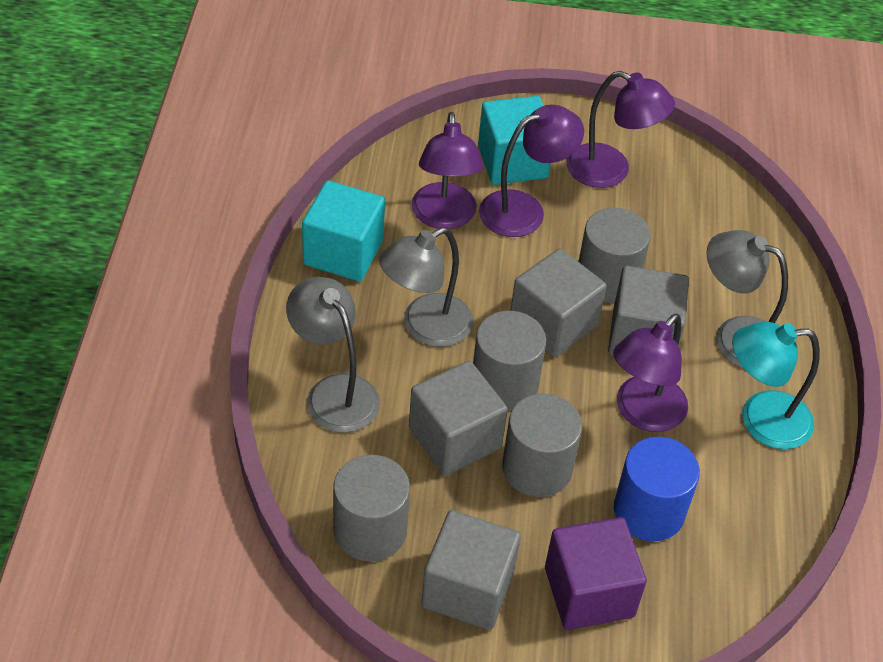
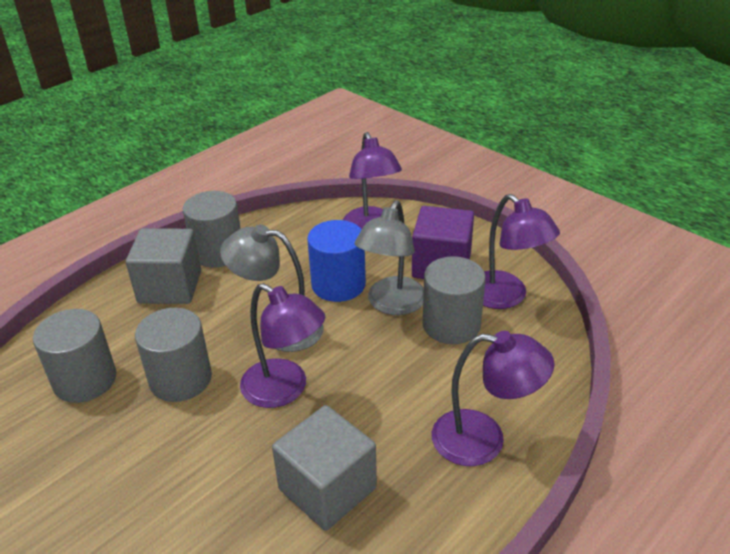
grey cube: 4 -> 2
grey lamp: 3 -> 2
turquoise cube: 2 -> 0
turquoise lamp: 1 -> 0

